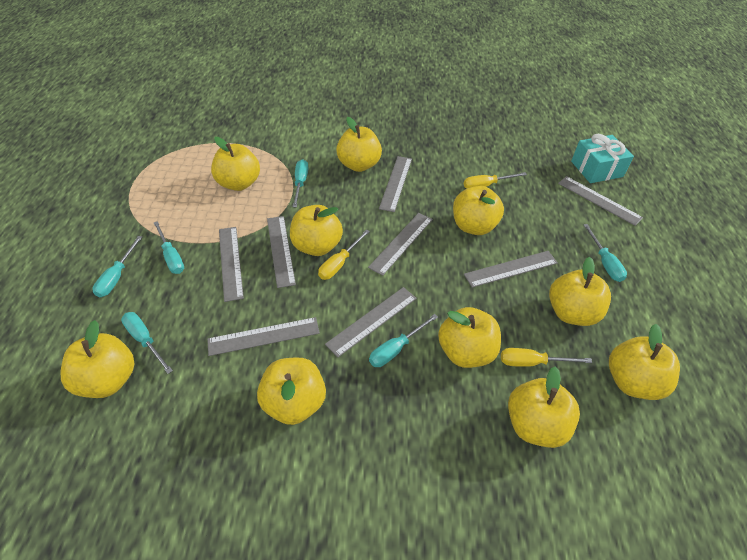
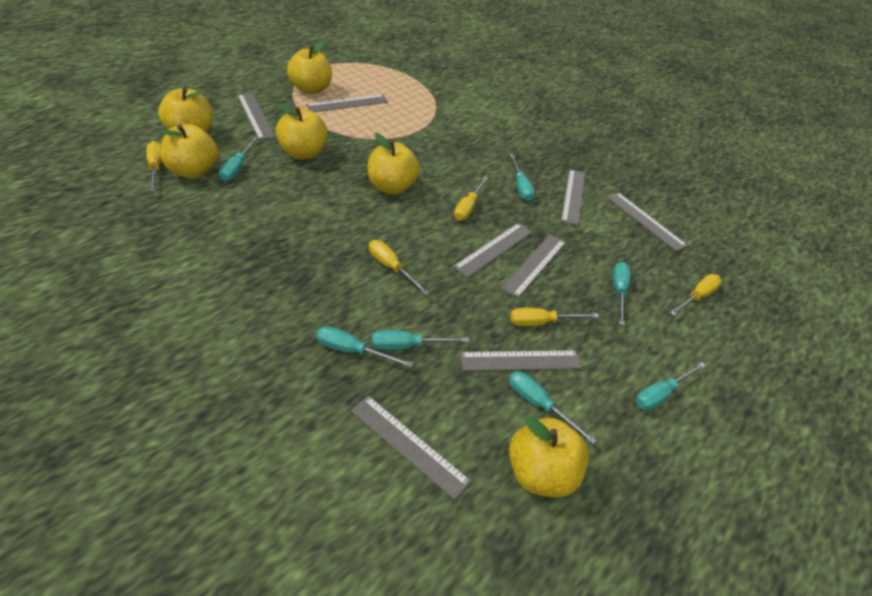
turquoise gift: 1 -> 0
turquoise screwdriver: 6 -> 7
yellow apple: 10 -> 6
yellow screwdriver: 3 -> 5

